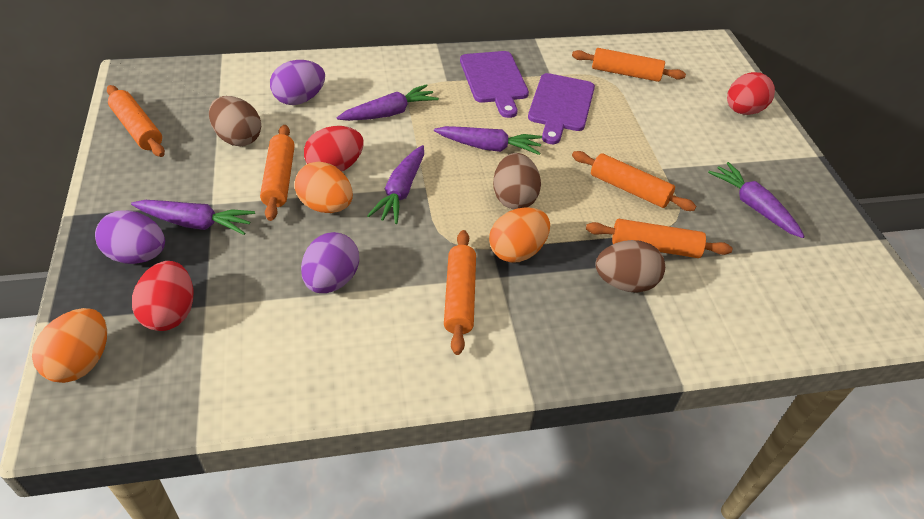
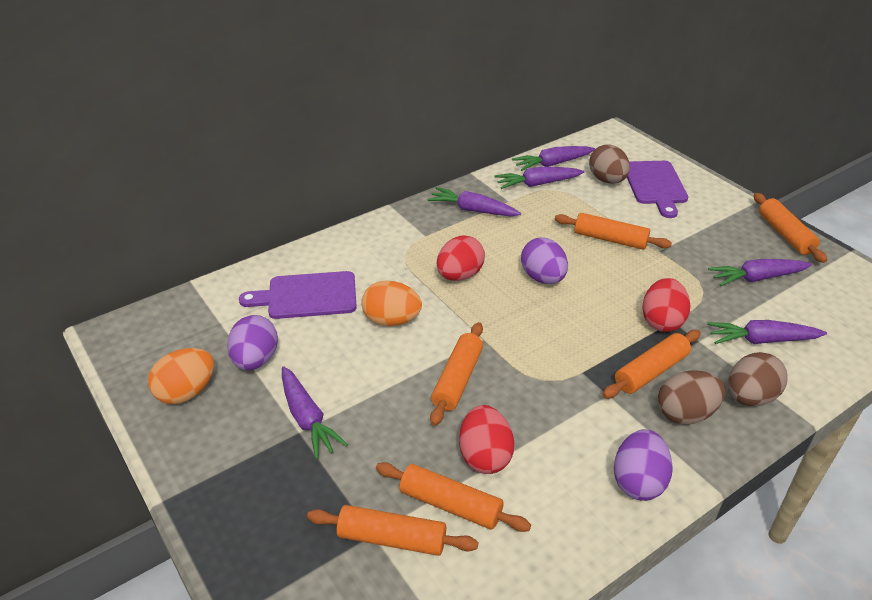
orange egg: 3 -> 2
purple carrot: 5 -> 6

